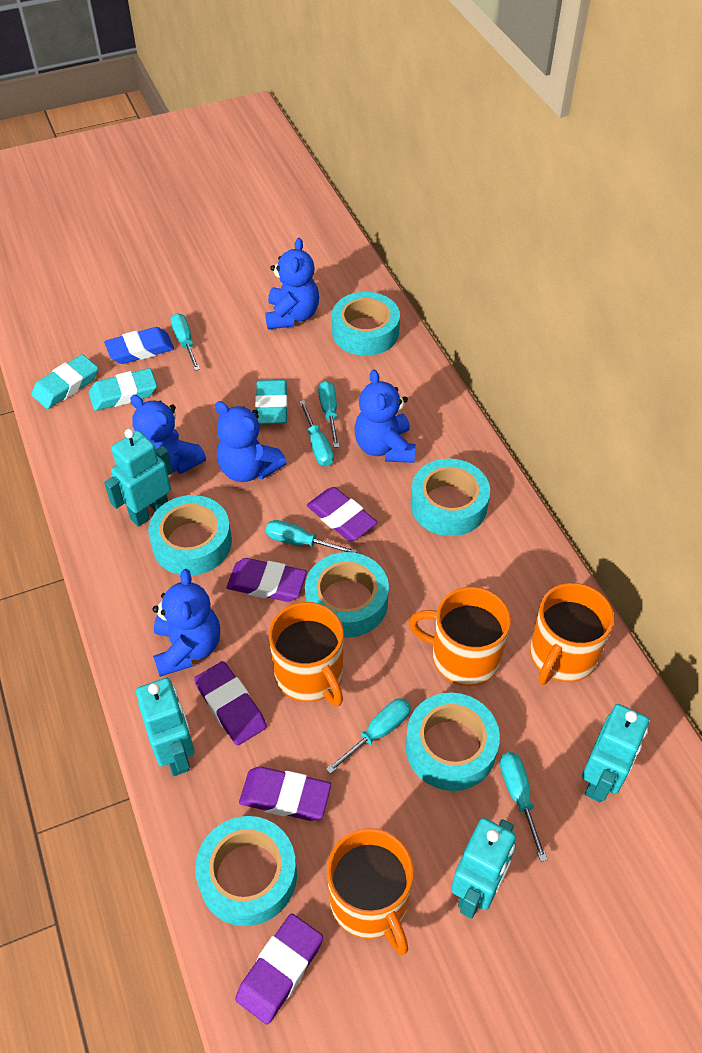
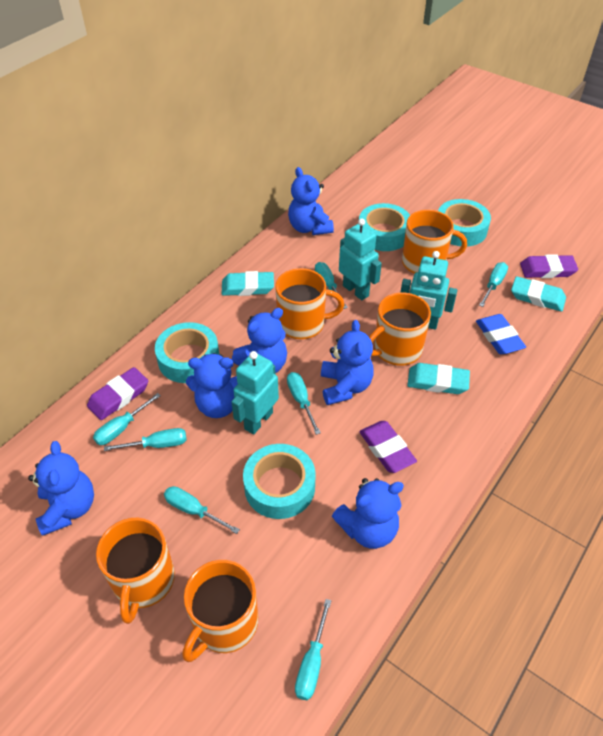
blue teddy bear: 5 -> 6
orange mug: 4 -> 5
purple eraser: 5 -> 3
turquoise robot: 4 -> 3
turquoise screwdriver: 6 -> 7
turquoise tape: 6 -> 4

